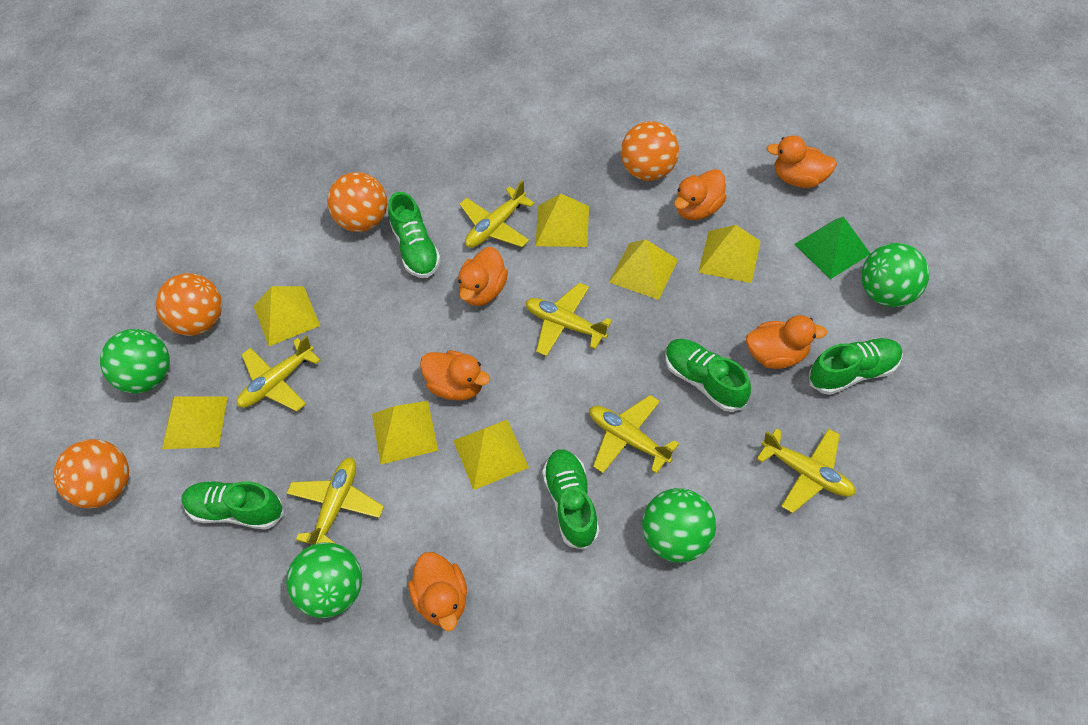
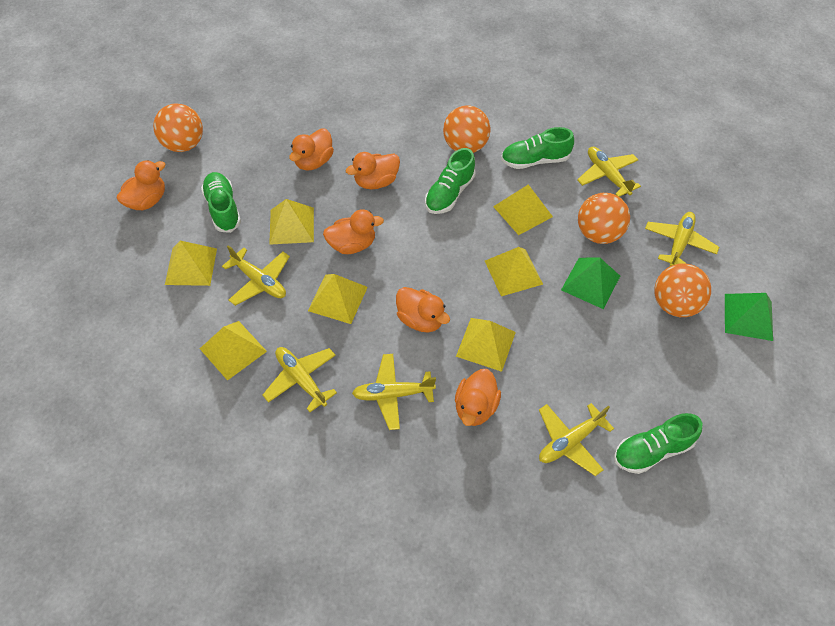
green ball: 4 -> 0
green pyramid: 1 -> 2
green shoe: 5 -> 4

